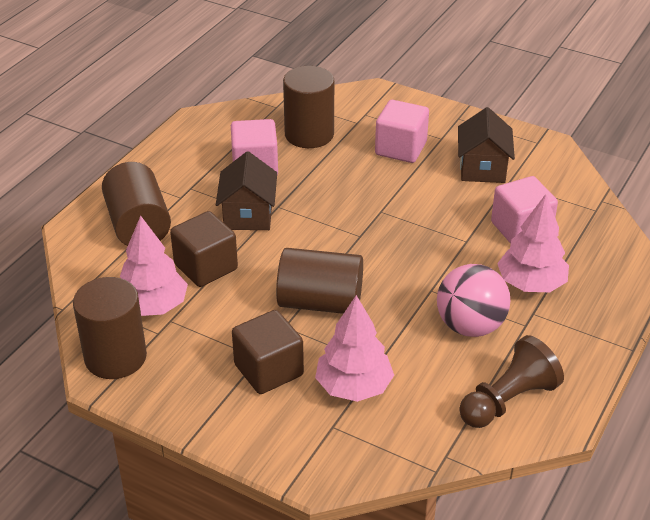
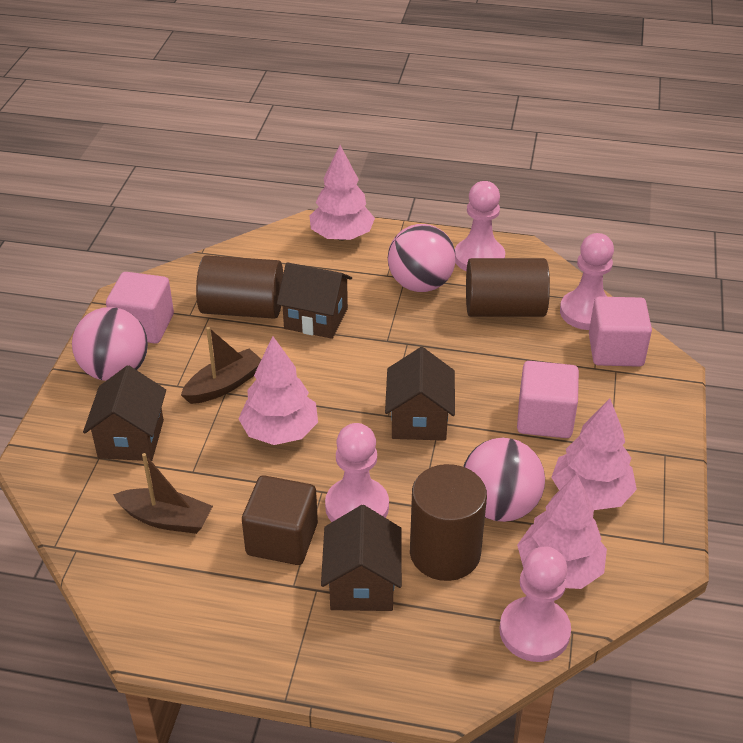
brown boat: 0 -> 2
brown cube: 2 -> 1
brown cylinder: 4 -> 3
brown house: 2 -> 4
brown pawn: 1 -> 0
pink ball: 1 -> 3
pink pawn: 0 -> 4
pink tree: 3 -> 4

